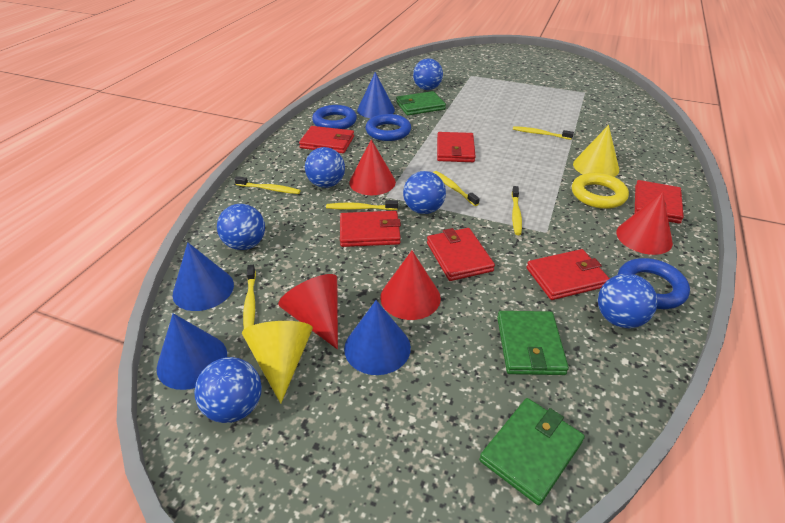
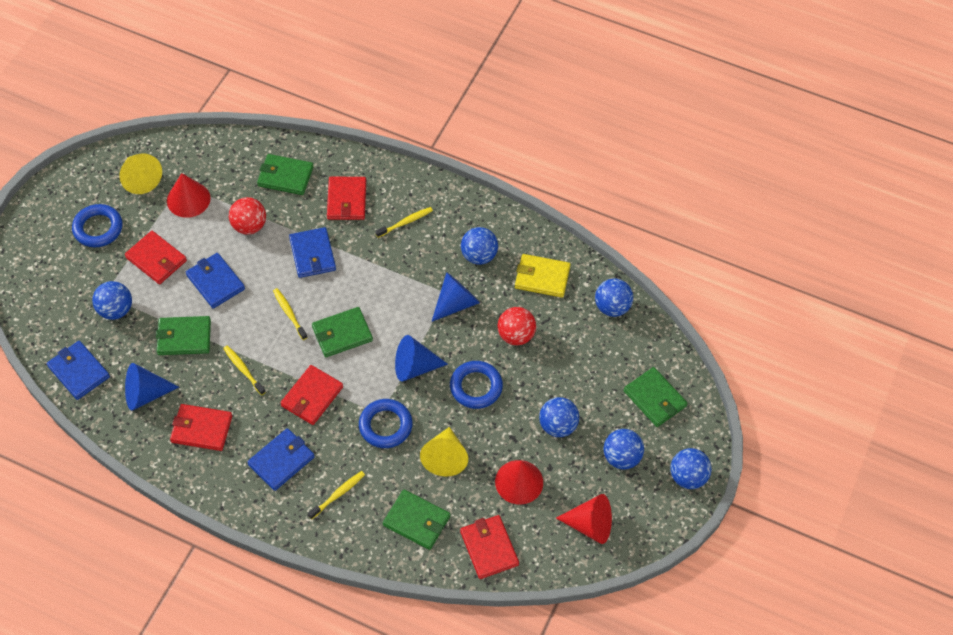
blue cone: 4 -> 3
blue wallet: 0 -> 4
green wallet: 3 -> 5
red ball: 0 -> 2
red cone: 4 -> 3
red wallet: 6 -> 5
yellow ring: 1 -> 0
yellow toothbrush: 6 -> 4
yellow wallet: 0 -> 1

